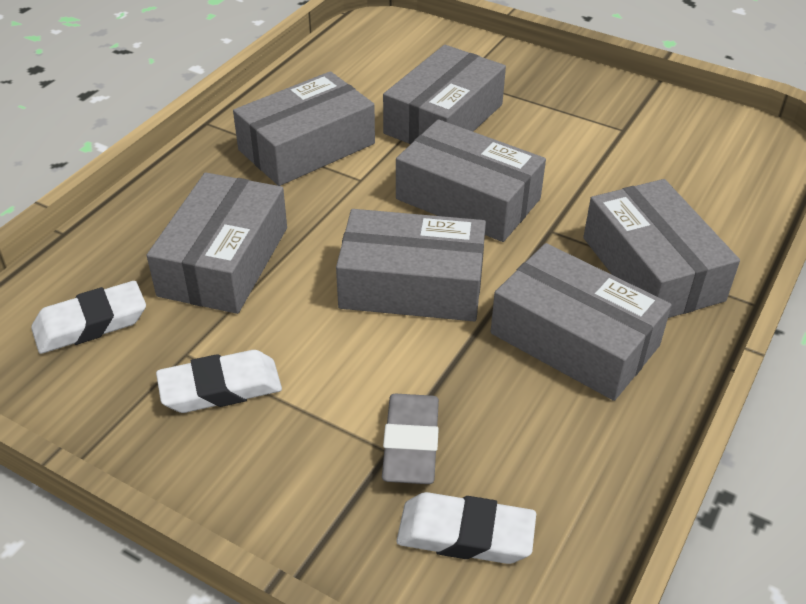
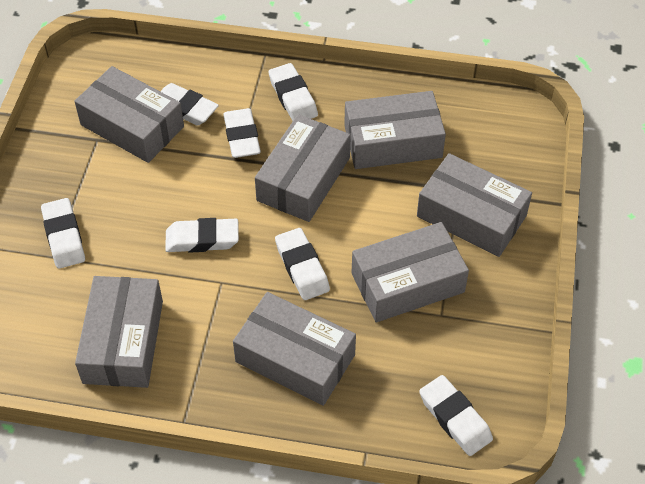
grey eraser: 1 -> 0
white eraser: 3 -> 7

